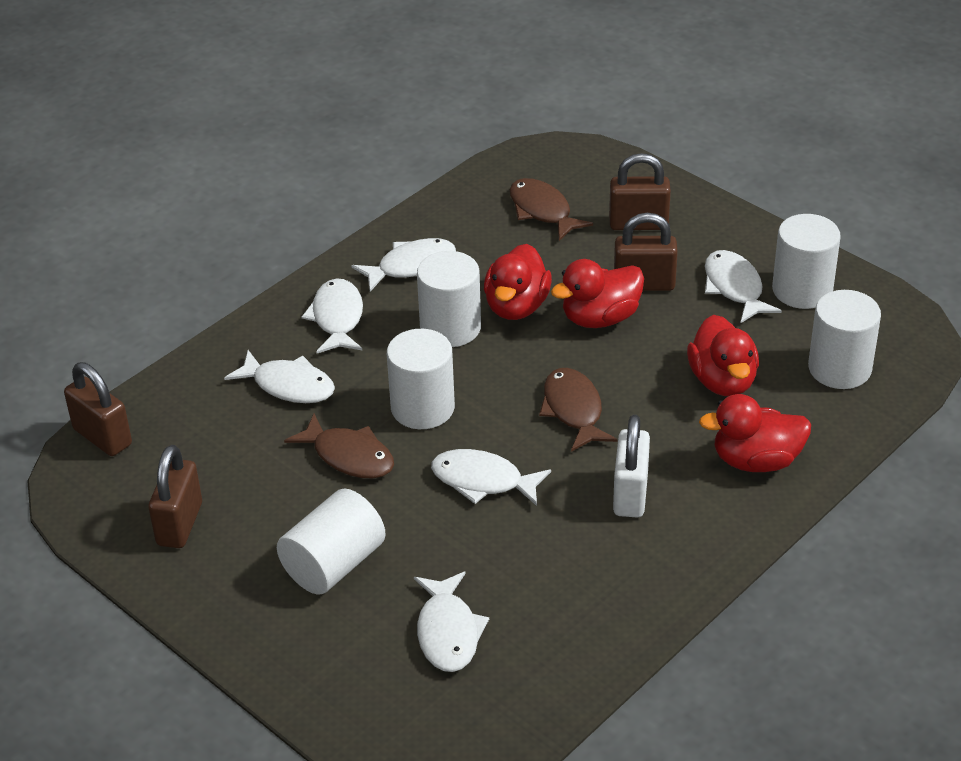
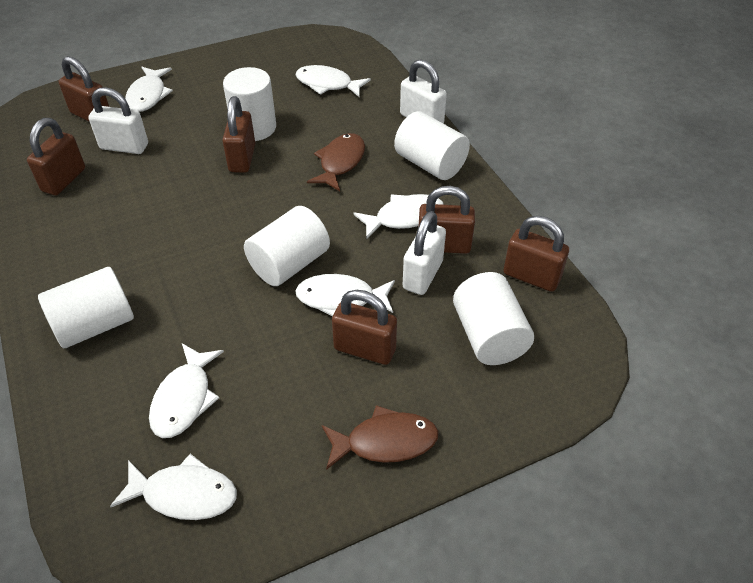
brown fish: 3 -> 2
brown padlock: 4 -> 6
red duck: 4 -> 0
white padlock: 1 -> 3

